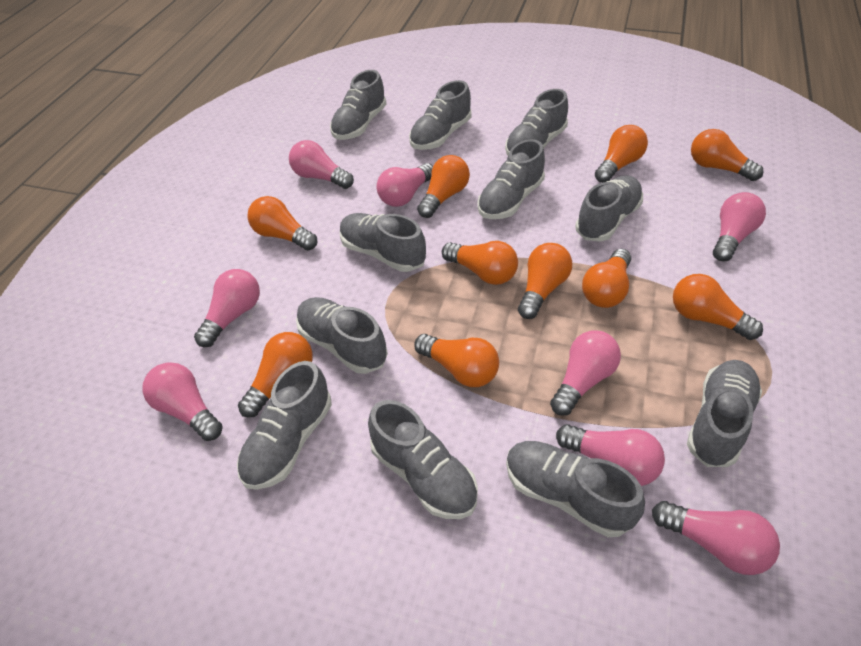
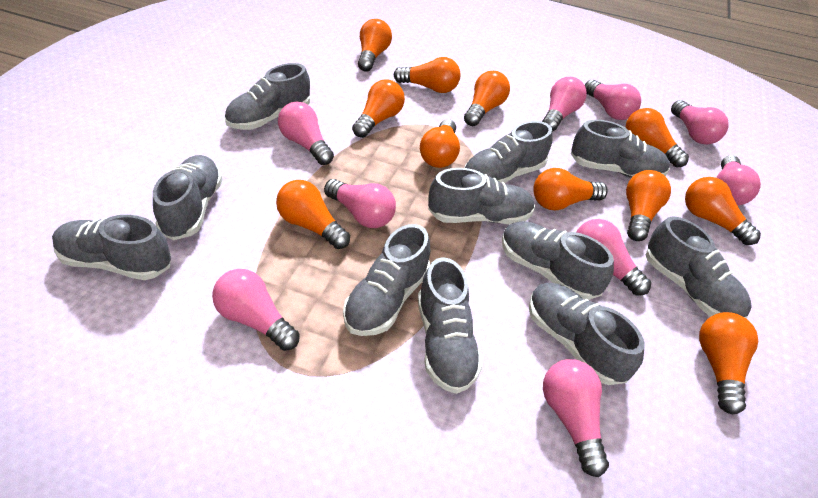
orange light bulb: 10 -> 11
pink light bulb: 8 -> 9

